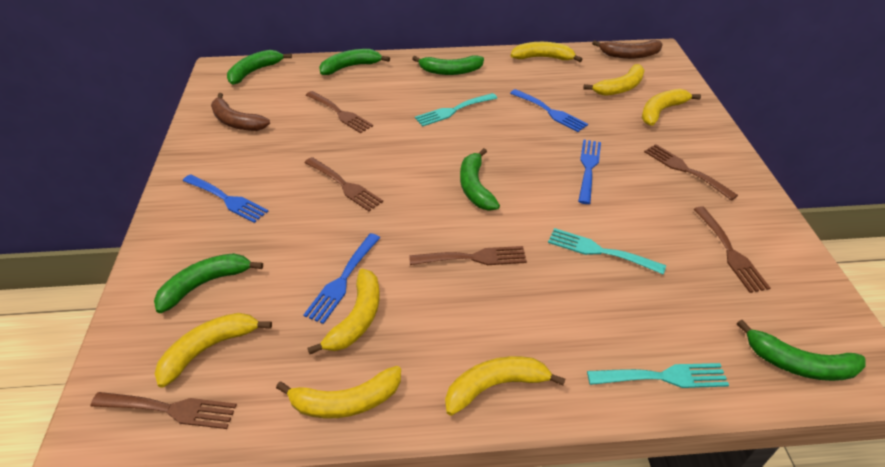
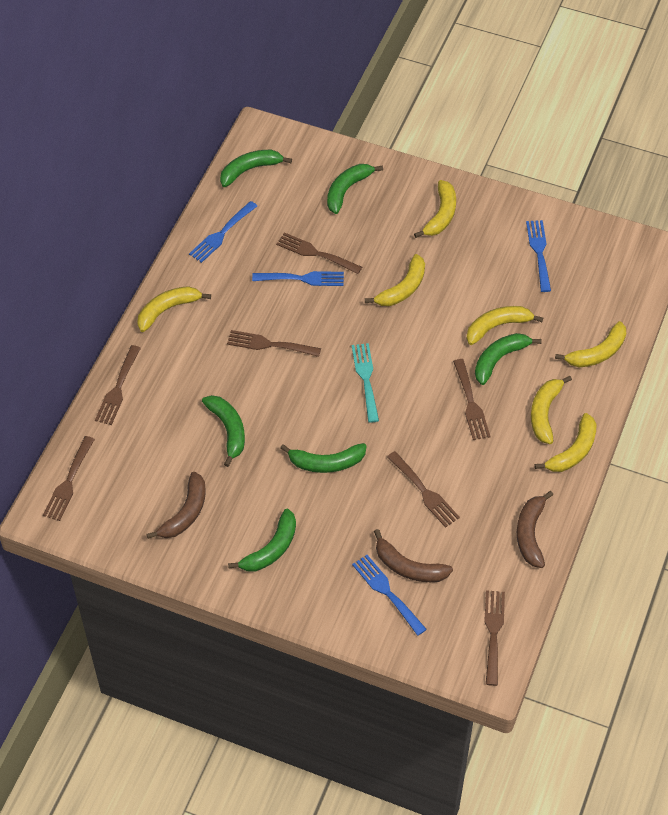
brown banana: 2 -> 3
brown fork: 6 -> 7
turquoise fork: 3 -> 1

